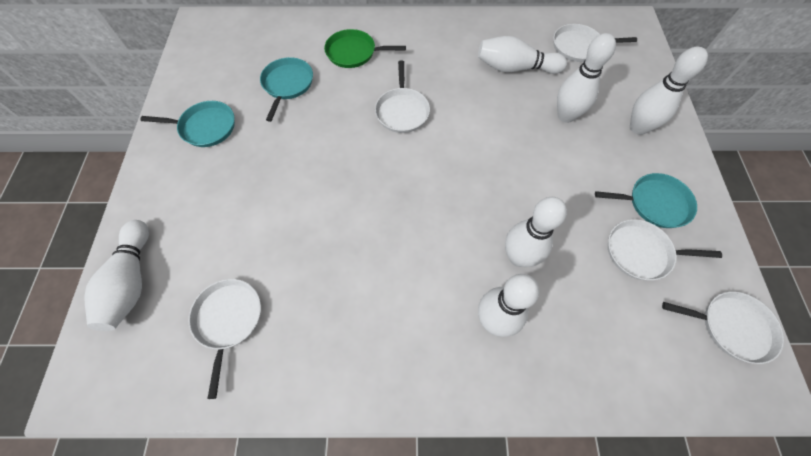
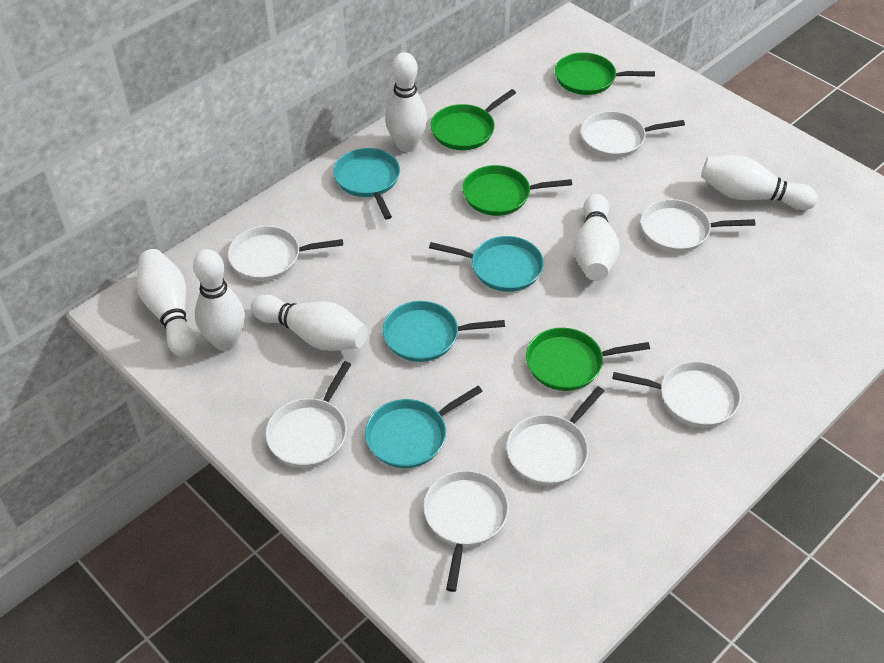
green pan: 1 -> 4
turquoise pan: 3 -> 4
white pan: 5 -> 7

